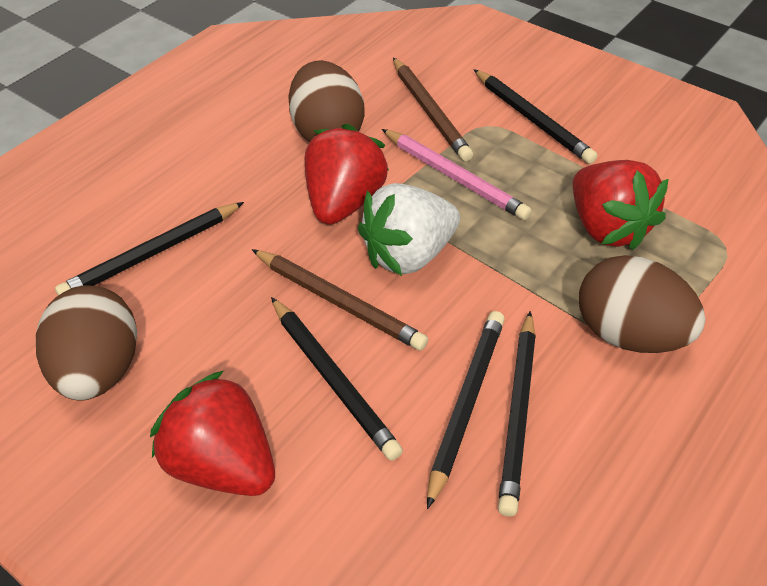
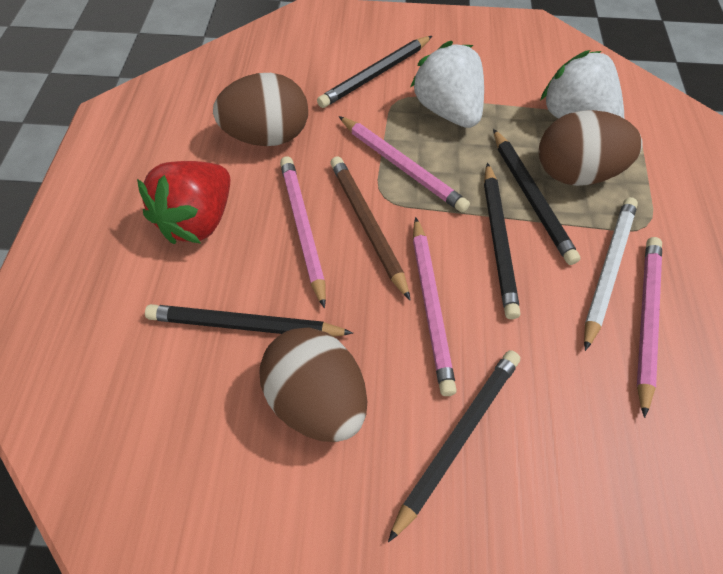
brown pencil: 2 -> 1
pink pencil: 1 -> 4
red strawberry: 3 -> 1
white pencil: 0 -> 1
white strawberry: 1 -> 2

